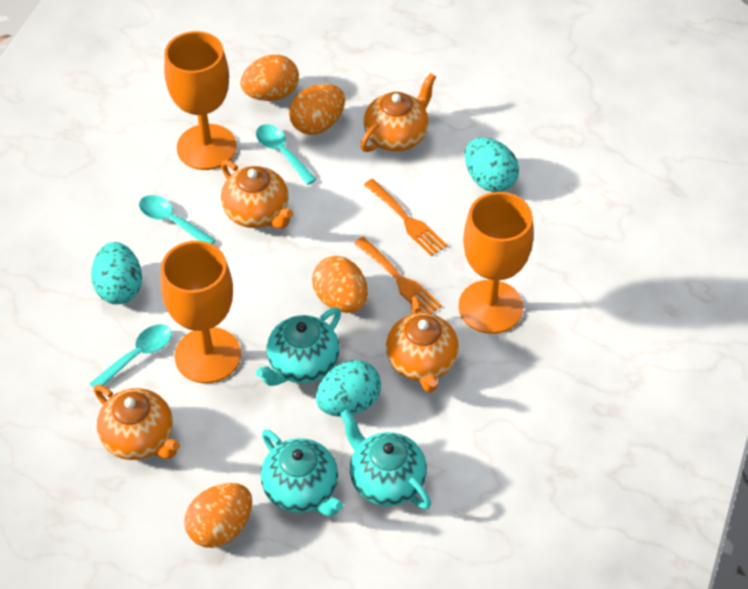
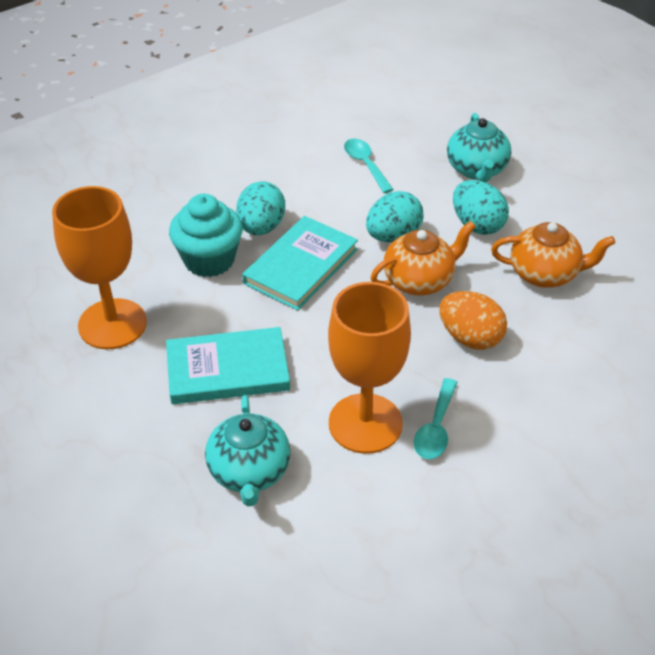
orange egg: 4 -> 1
orange fork: 2 -> 0
orange goblet: 3 -> 2
orange teapot: 4 -> 2
turquoise book: 0 -> 2
turquoise cupcake: 0 -> 1
turquoise spoon: 3 -> 2
turquoise teapot: 3 -> 2

